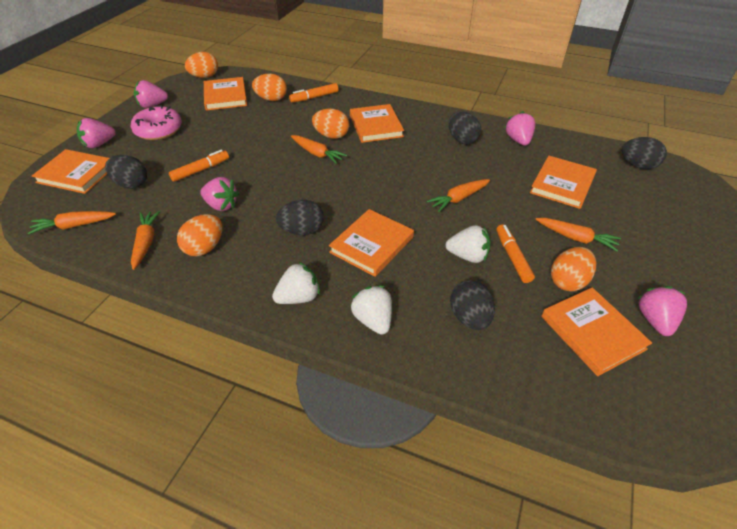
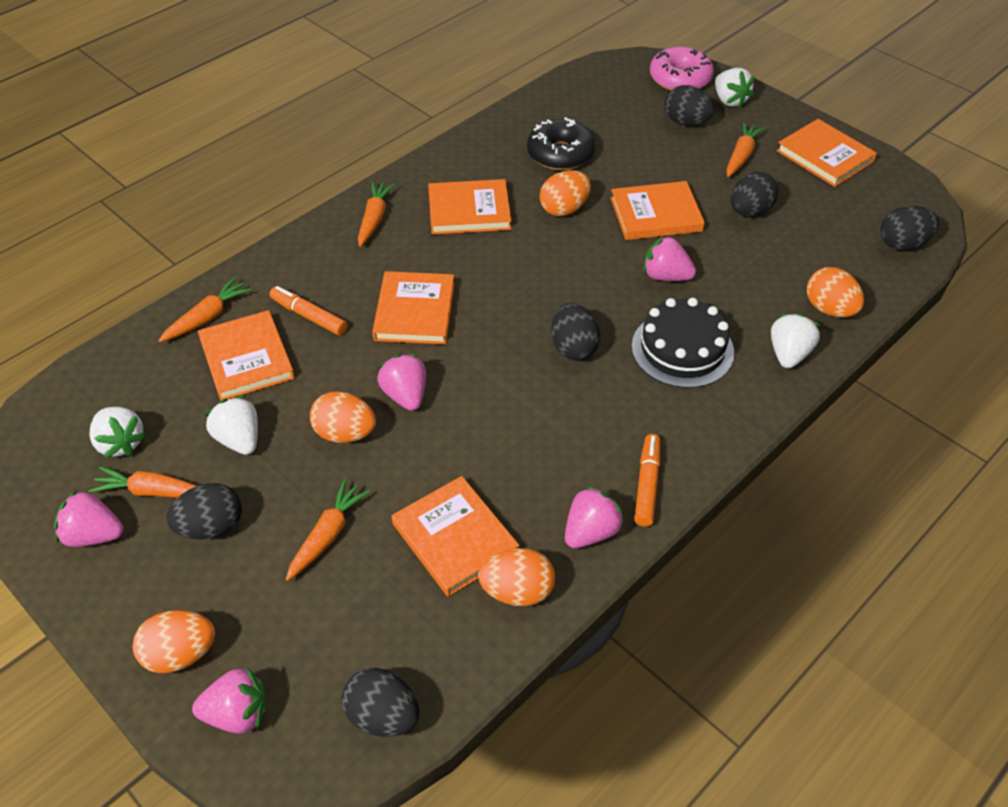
black cake: 0 -> 1
black donut: 0 -> 1
black egg: 5 -> 6
orange marker: 3 -> 2
white strawberry: 3 -> 4

